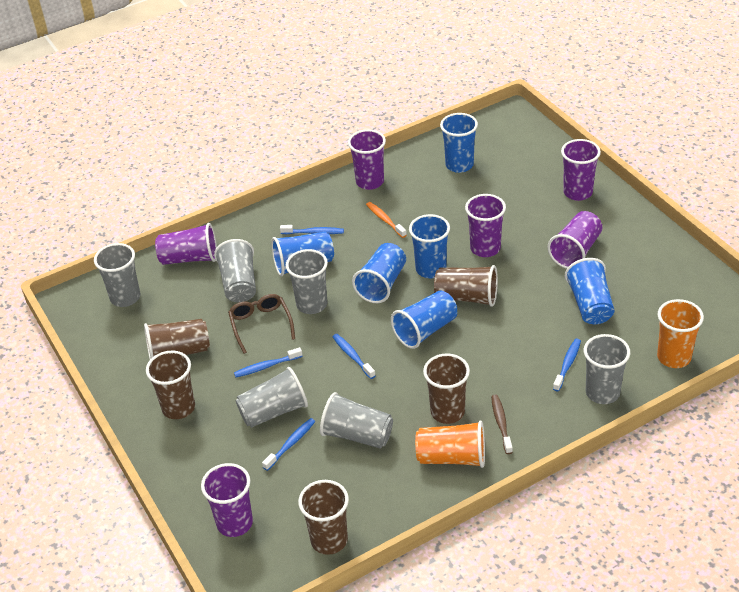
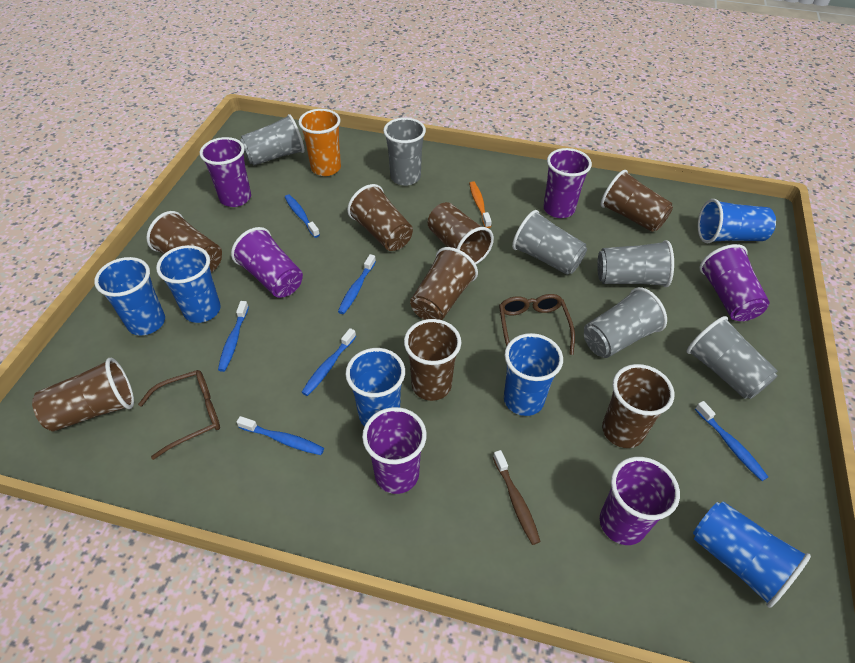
blue toothbrush: 5 -> 6
brown cup: 5 -> 8
brown glasses: 1 -> 2
orange cup: 2 -> 1

